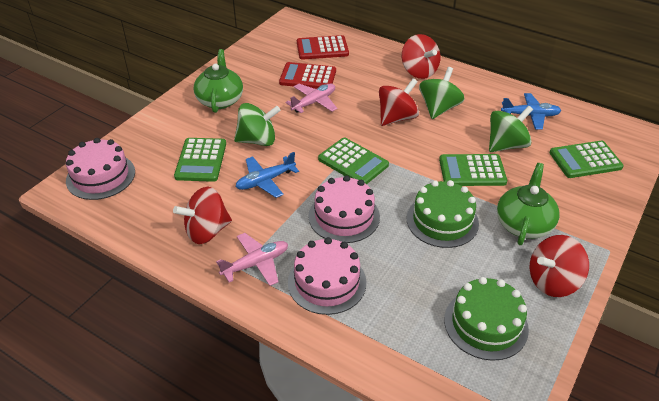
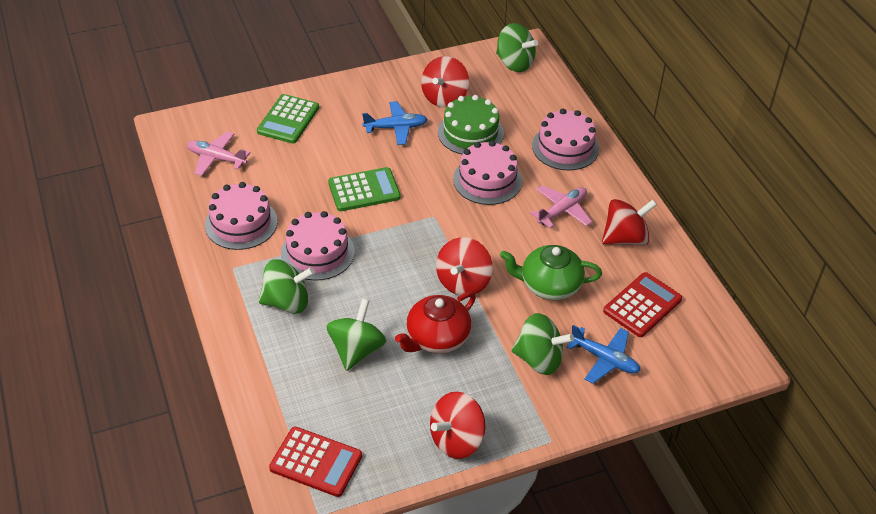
green cake: 2 -> 1
green calculator: 4 -> 2
green spinning top: 3 -> 4
green teapot: 2 -> 1
pink cake: 3 -> 4
red teapot: 0 -> 1

